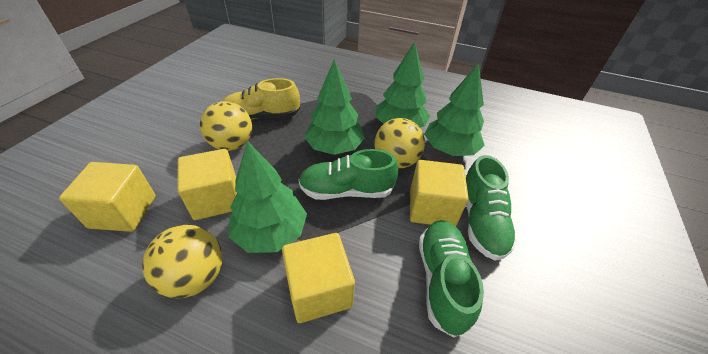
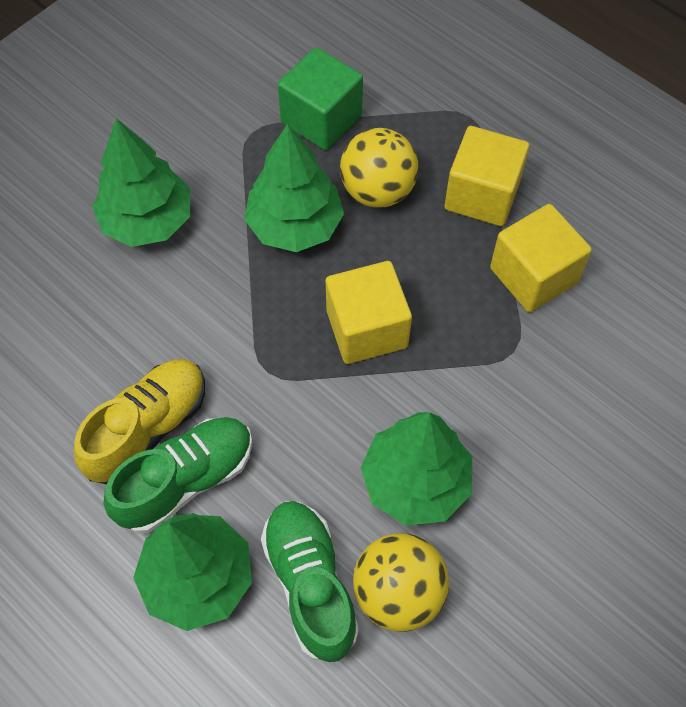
green cube: 0 -> 1
green shoe: 3 -> 2
yellow ball: 3 -> 2
yellow cube: 4 -> 3

